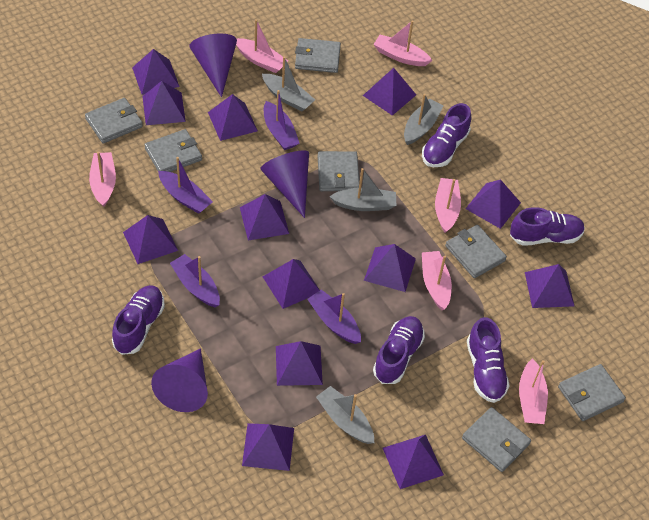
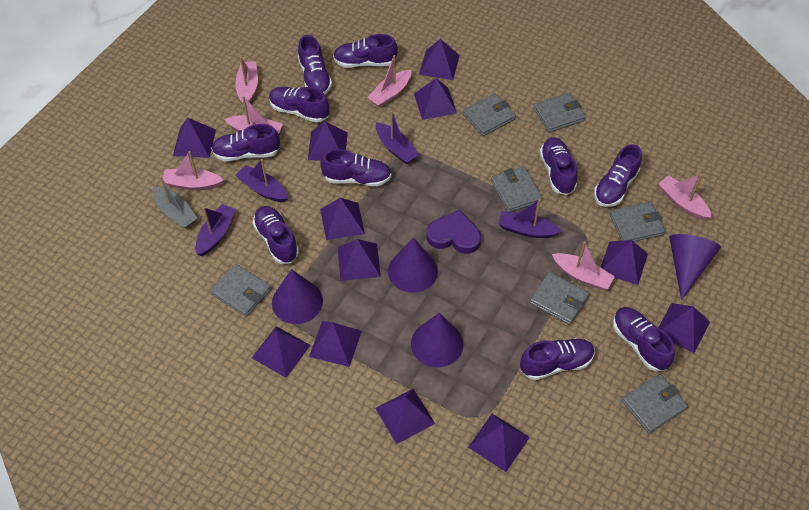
grey boat: 4 -> 1
purple cone: 3 -> 4
purple heart: 0 -> 1
purple pyramid: 13 -> 12
purple shoe: 5 -> 10

